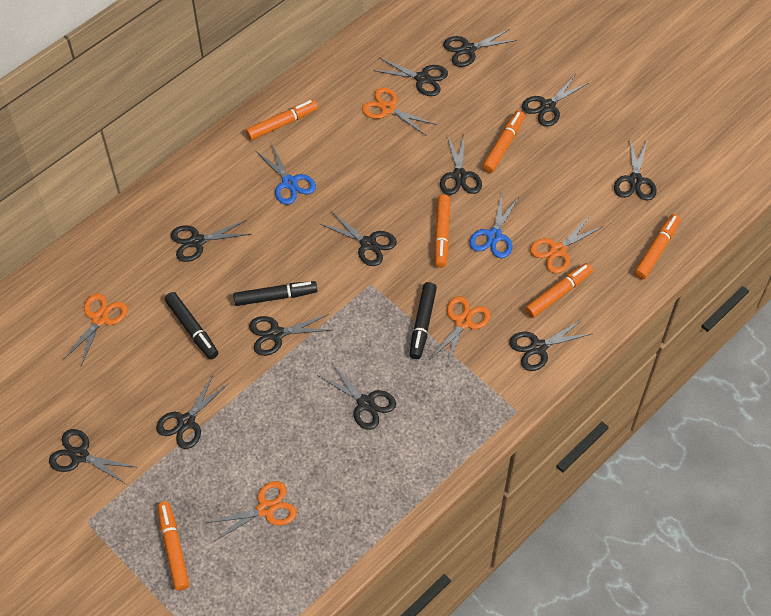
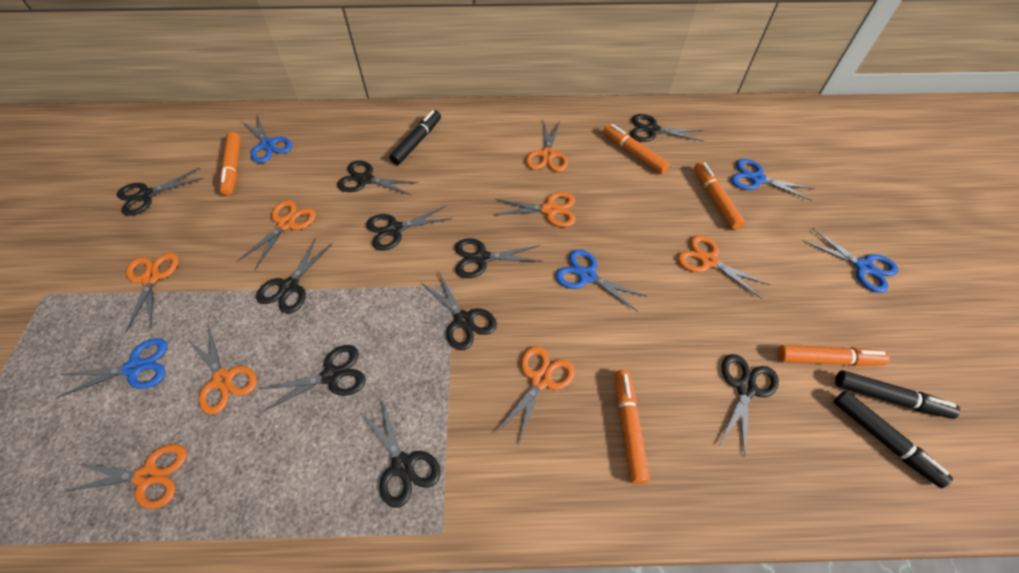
black scissors: 12 -> 10
blue scissors: 2 -> 5
orange marker: 6 -> 5
orange scissors: 5 -> 8

